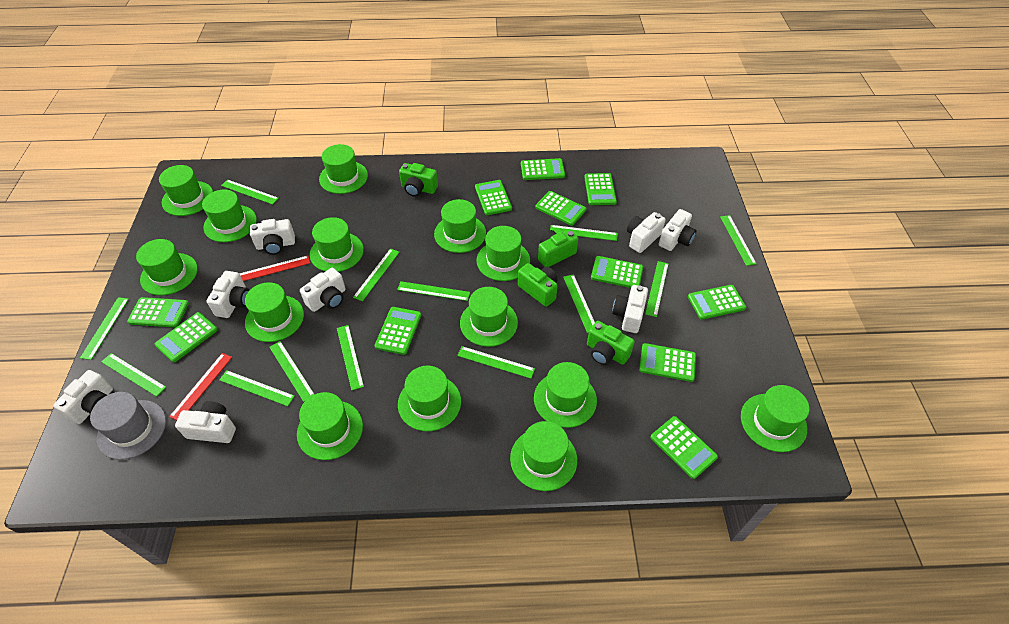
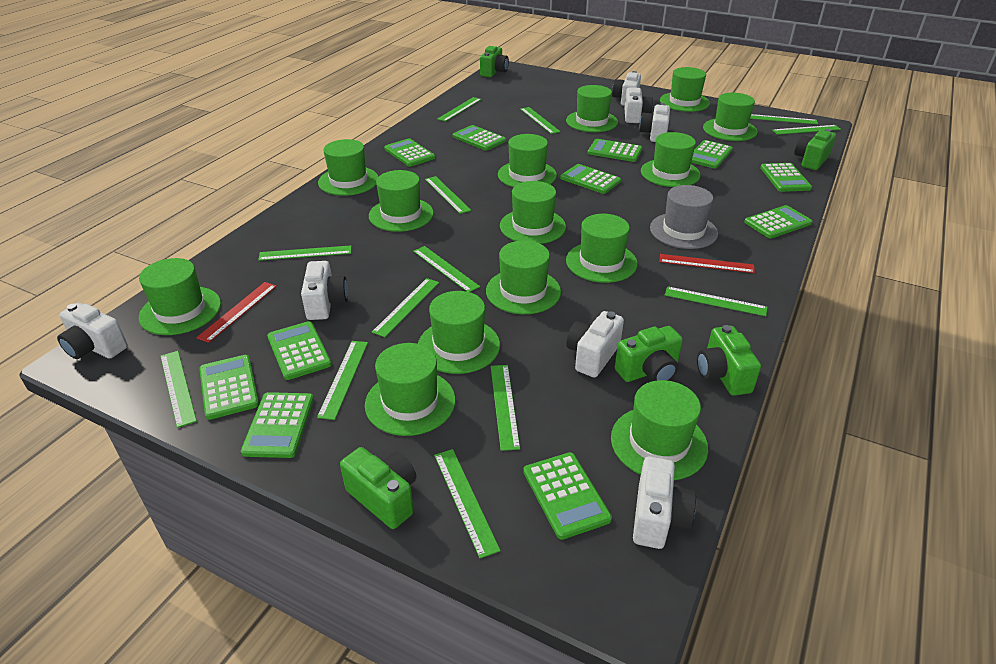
green camera: 4 -> 5
white camera: 8 -> 7

